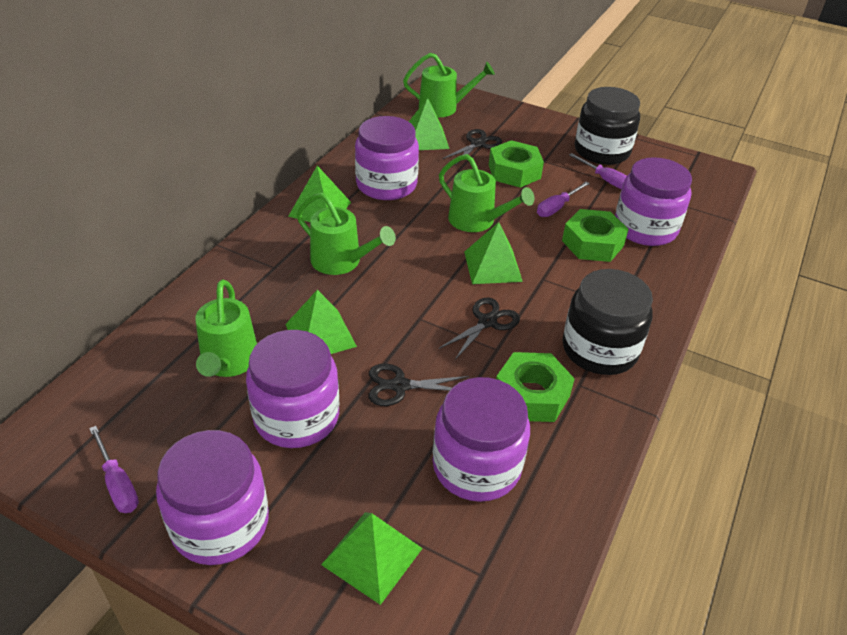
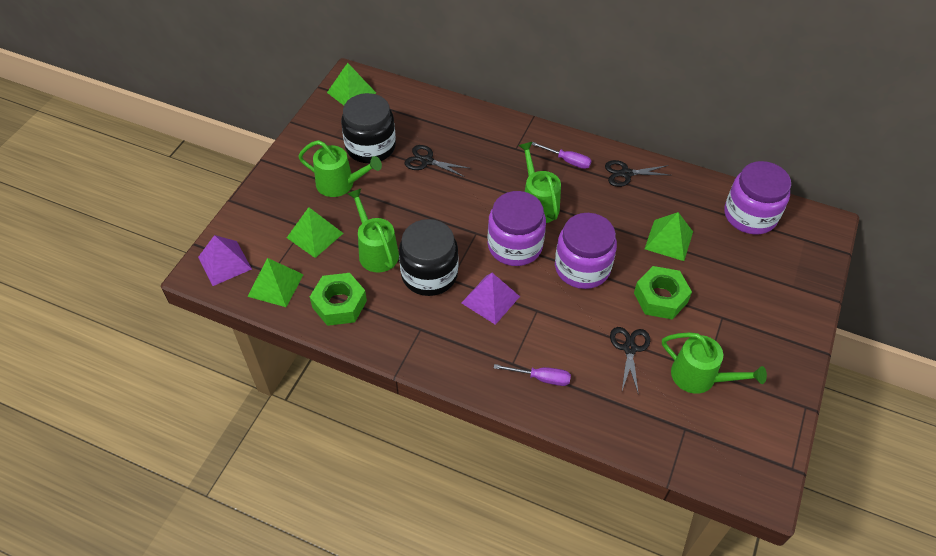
green nut: 3 -> 2
green pyramid: 5 -> 4
purple jar: 5 -> 3
purple pyramid: 0 -> 2
purple screwdriver: 3 -> 2

